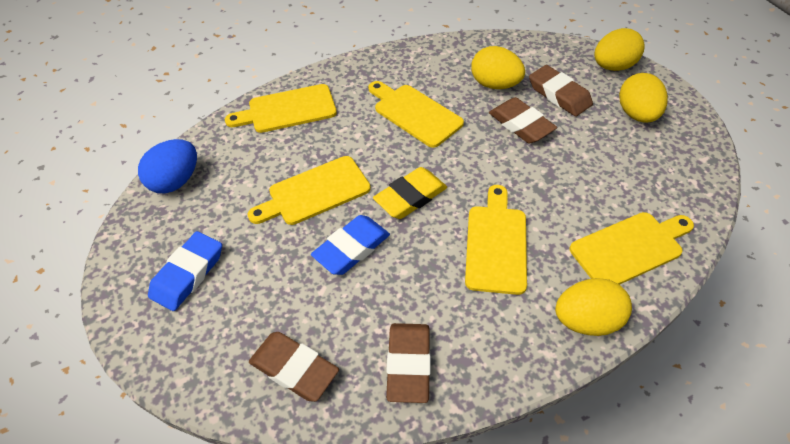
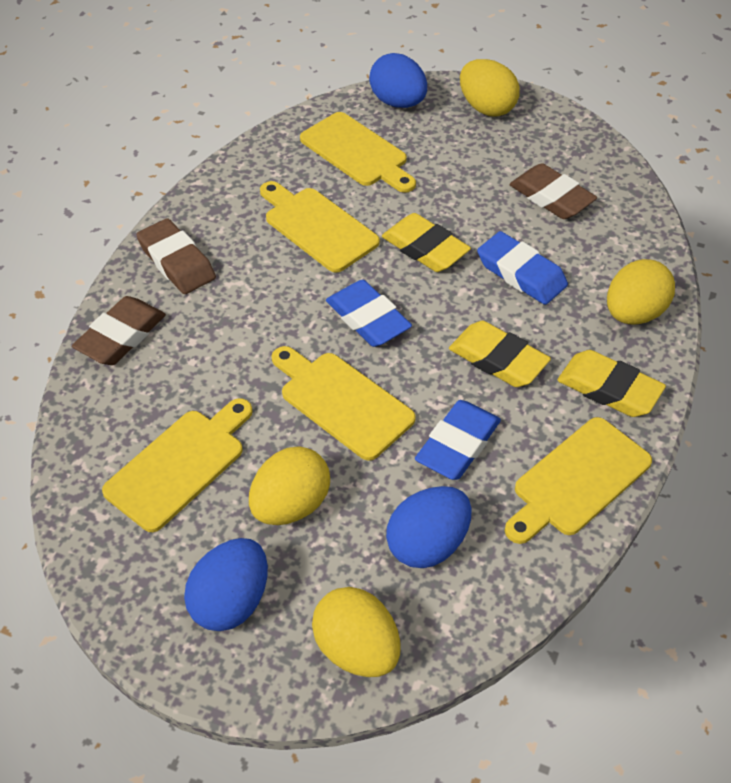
blue egg: 1 -> 3
blue eraser: 2 -> 3
brown eraser: 4 -> 3
yellow eraser: 1 -> 3

